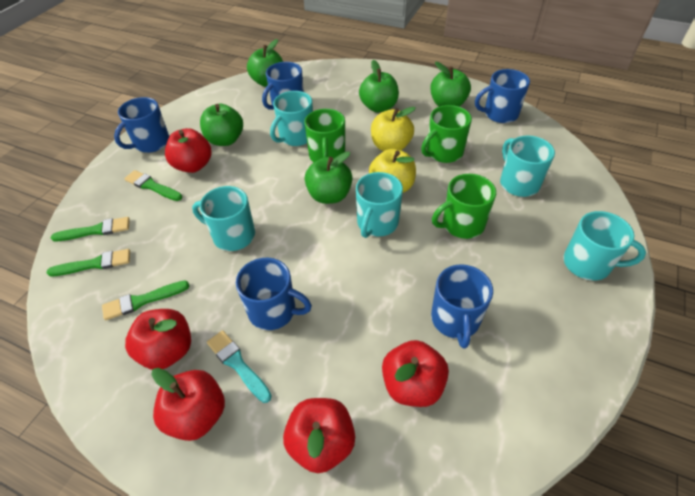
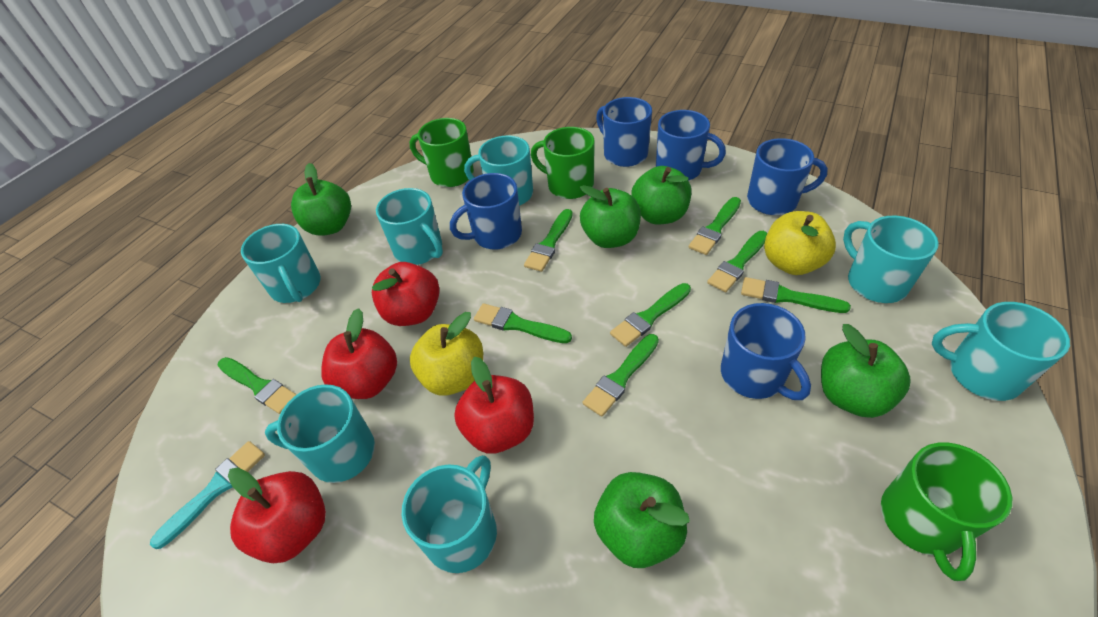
green brush: 4 -> 8
red apple: 5 -> 4
turquoise mug: 5 -> 7

